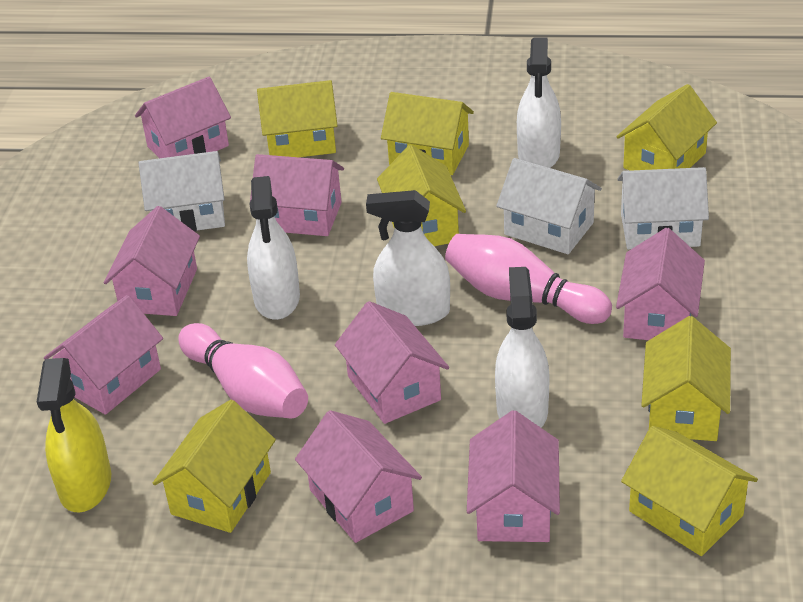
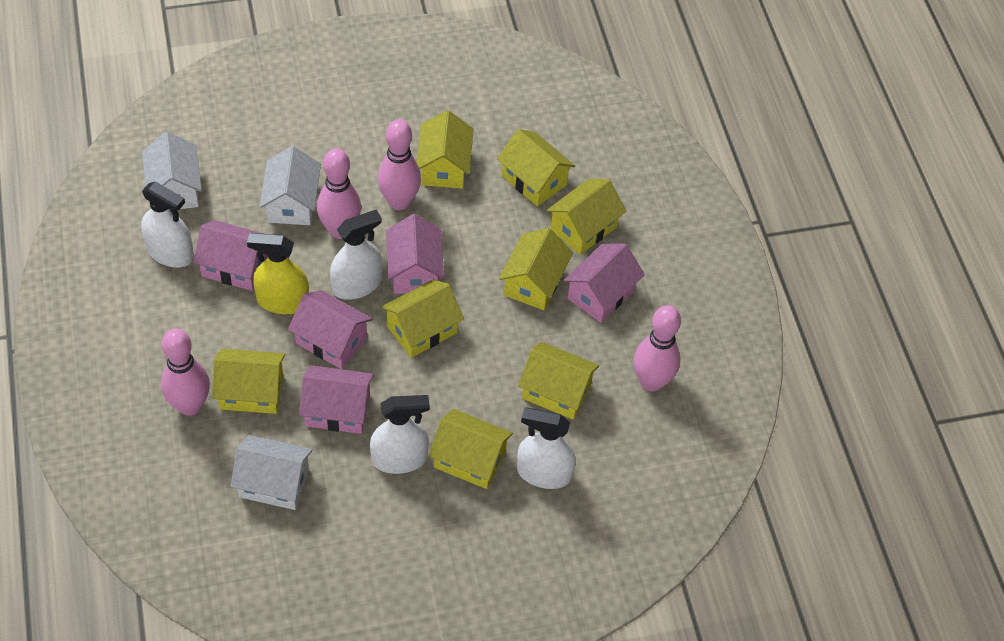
pink bowling pin: 2 -> 4
pink house: 8 -> 5
yellow house: 7 -> 8

